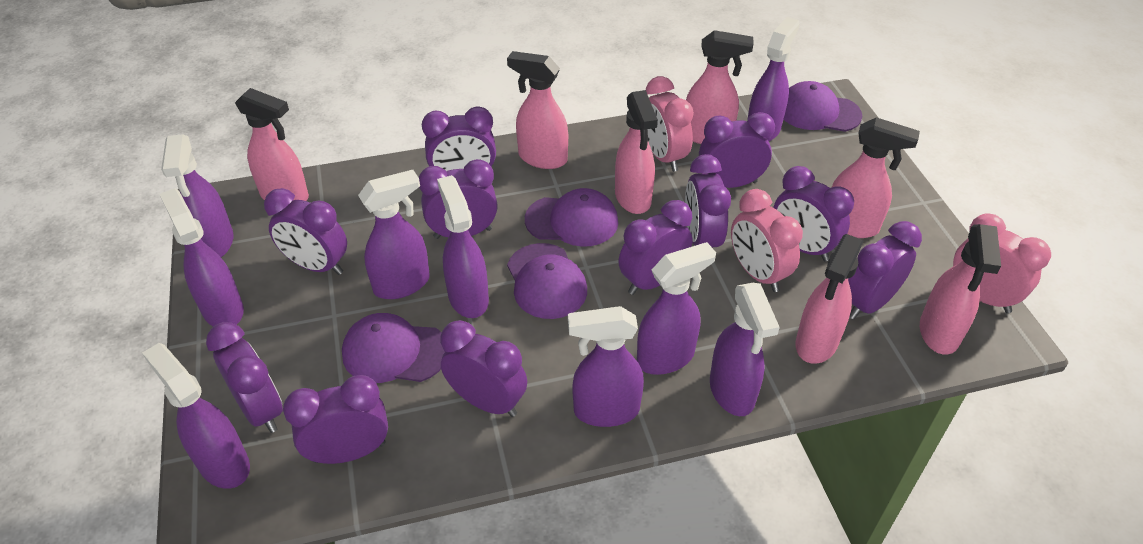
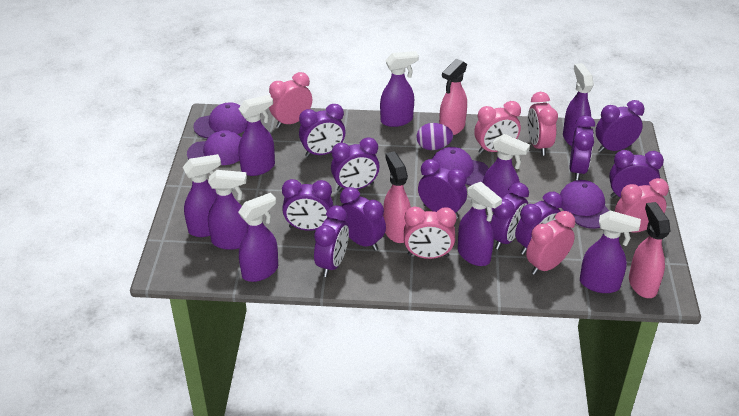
pink clock: 3 -> 6
pink spray bottle: 7 -> 3
purple egg: 0 -> 1

